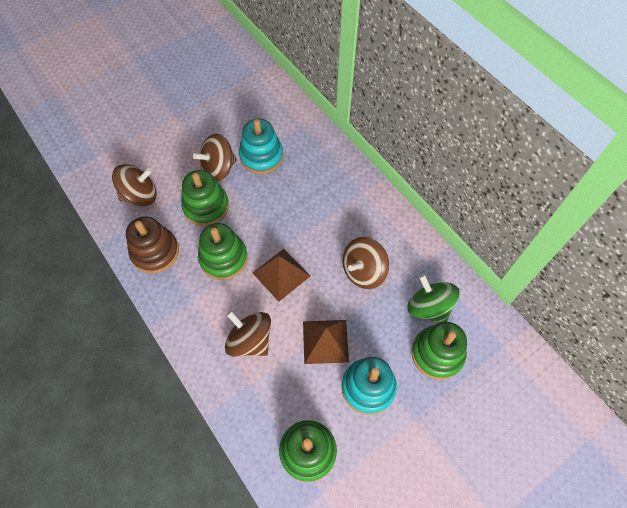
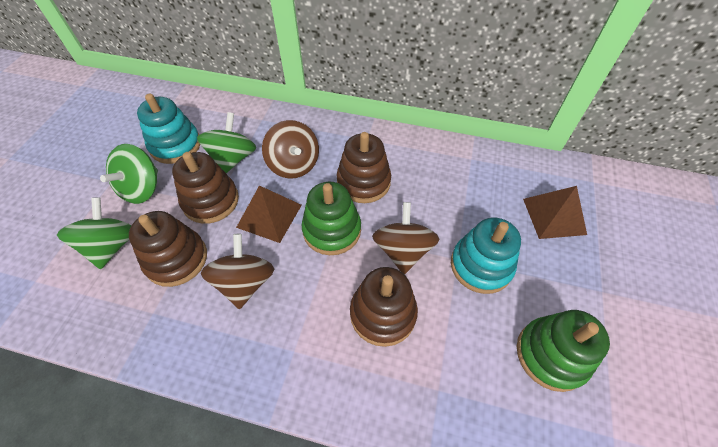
brown spinning top: 4 -> 3
brown stacking toy: 1 -> 4
green spinning top: 1 -> 3
green stacking toy: 4 -> 2

